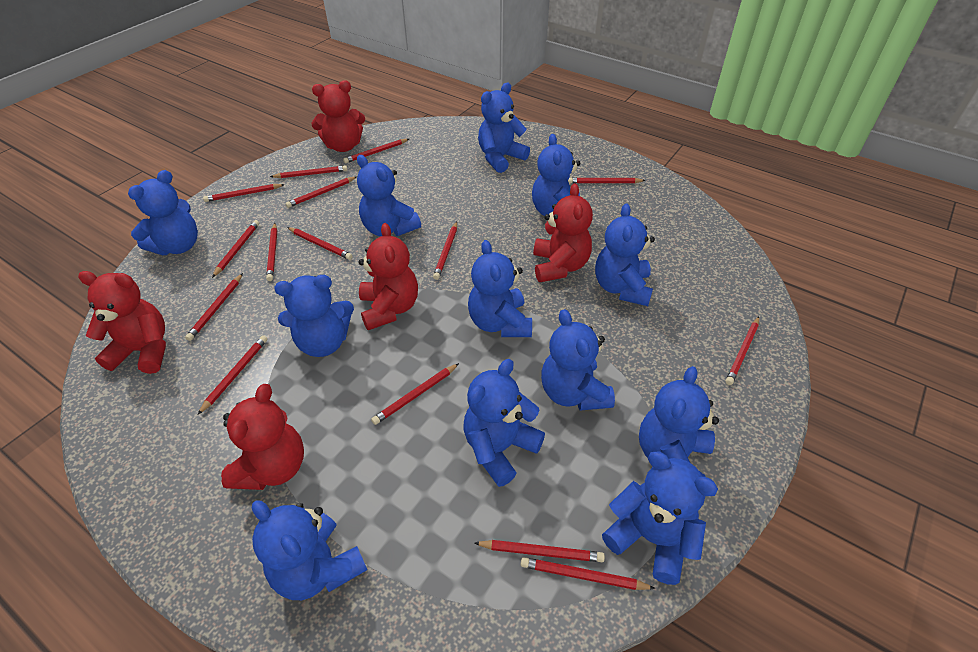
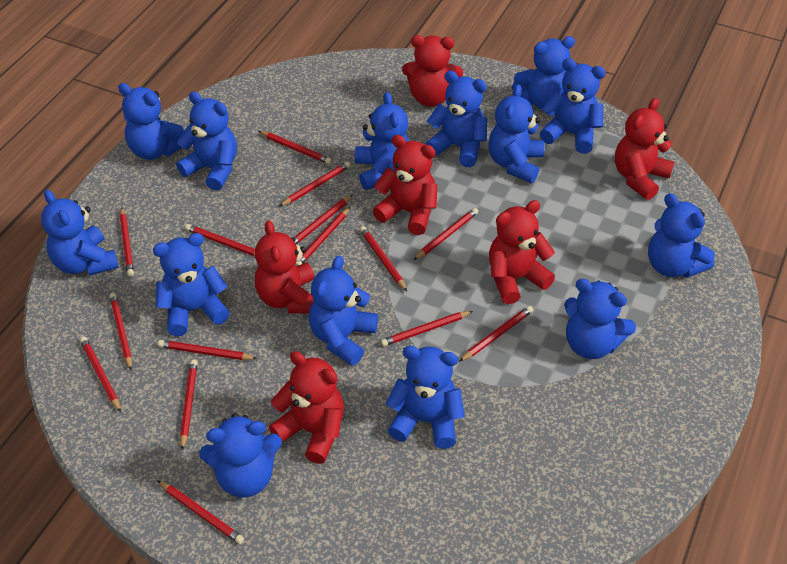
blue teddy bear: 12 -> 14
red teddy bear: 5 -> 6

